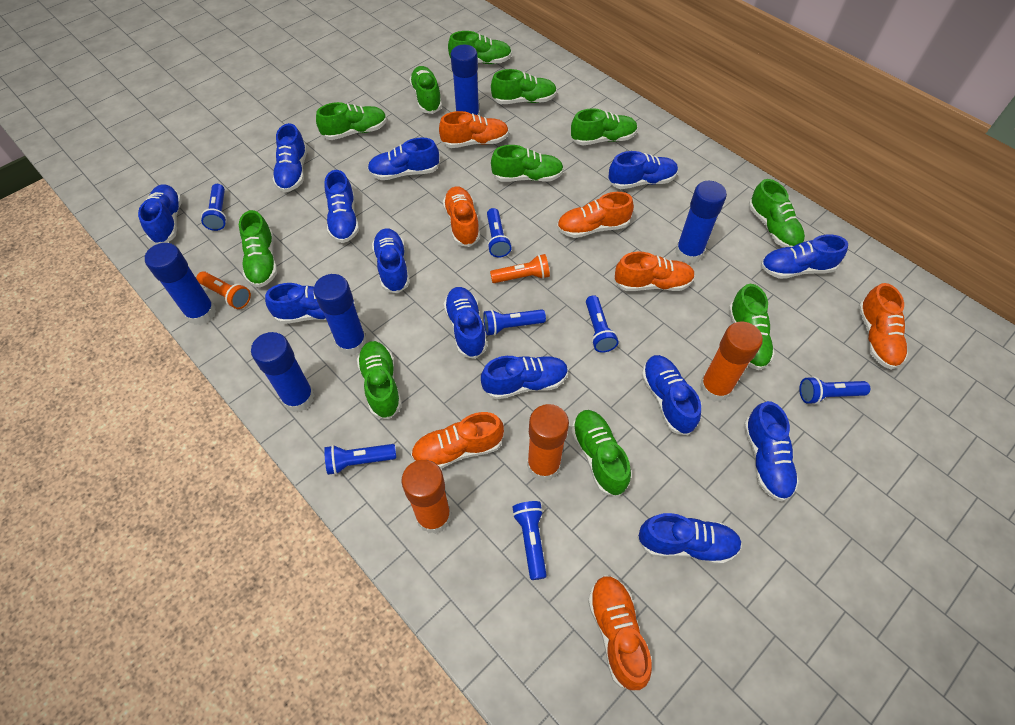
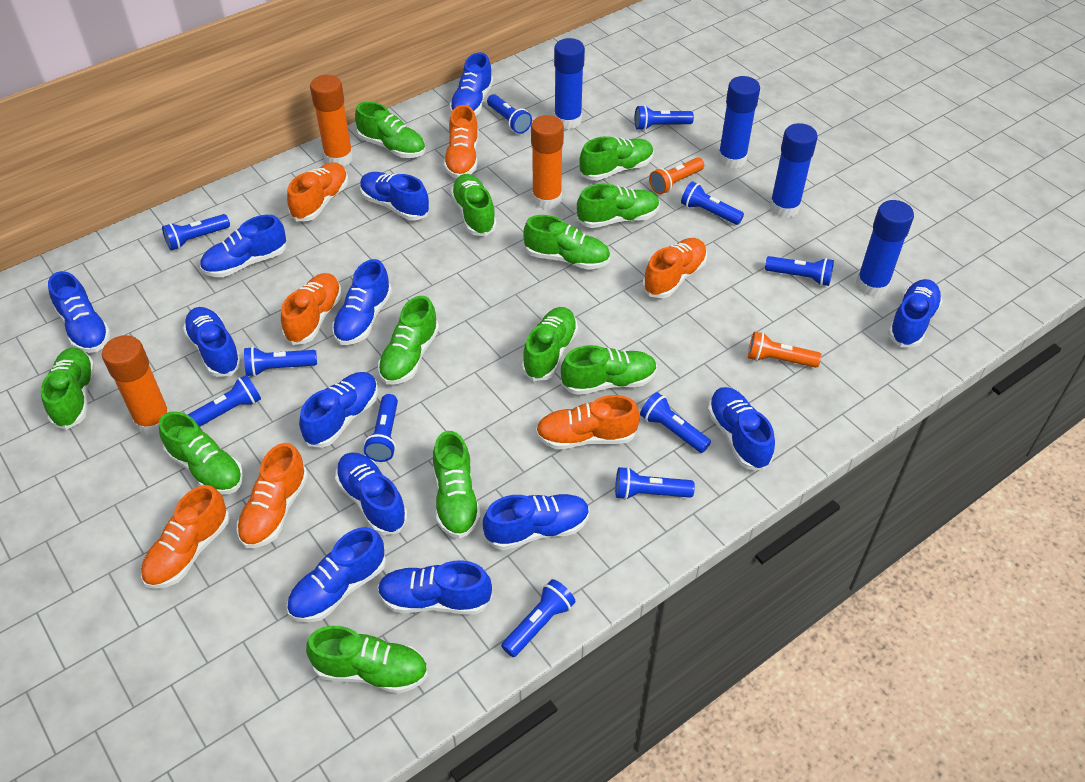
blue flashlight: 7 -> 11
blue glue stick: 5 -> 4
green shoe: 11 -> 12

